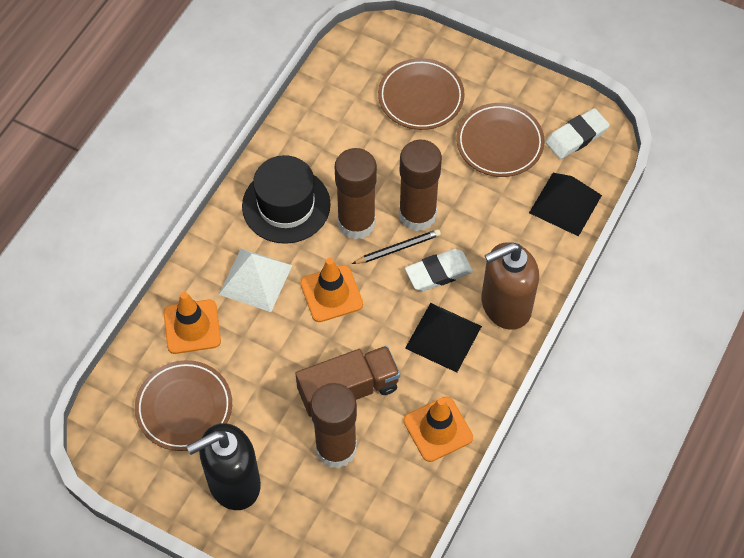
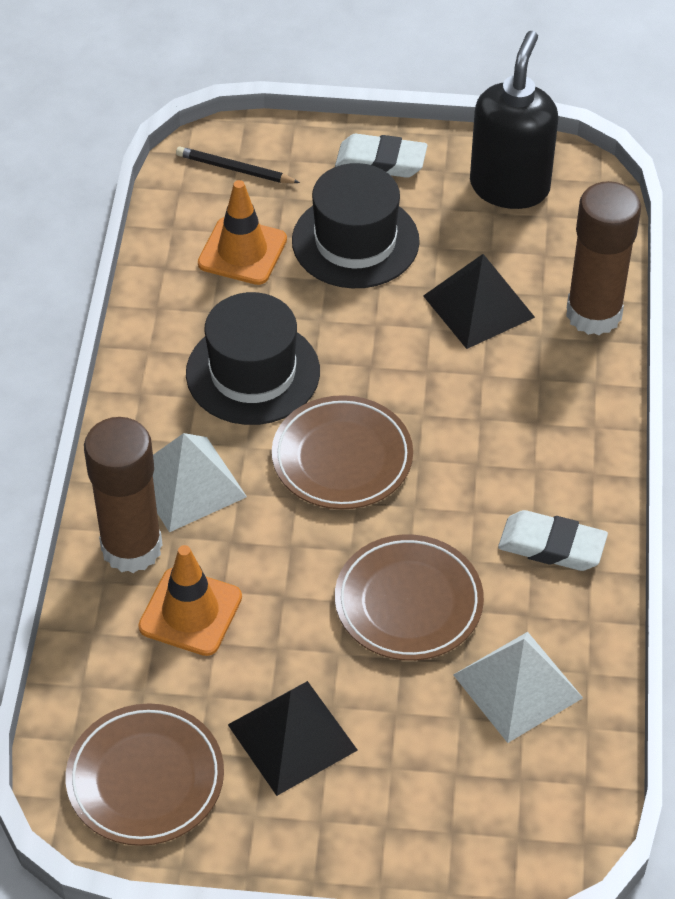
black hat: 1 -> 2
brown glue stick: 3 -> 2
brown soap dispenser: 1 -> 0
brown truck: 1 -> 0
orange traffic cone: 3 -> 2
white pyramid: 1 -> 2

